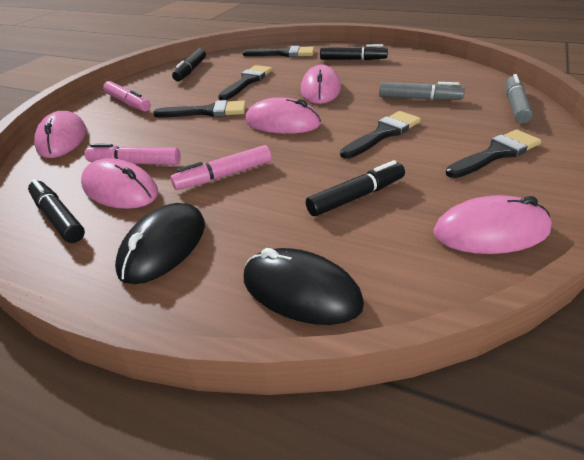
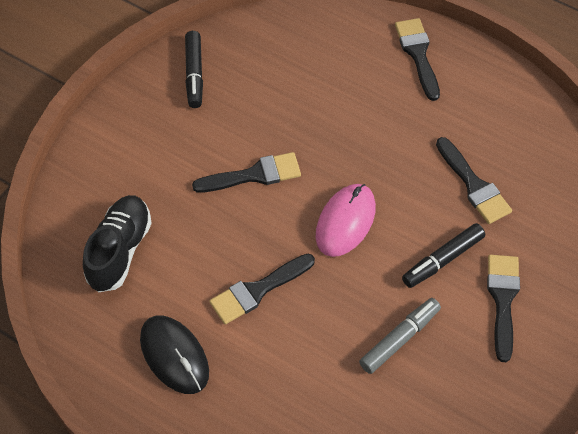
black marker: 4 -> 2
black mouse: 2 -> 1
black shoe: 0 -> 1
grey marker: 2 -> 1
pink marker: 3 -> 0
pink mouse: 5 -> 1

